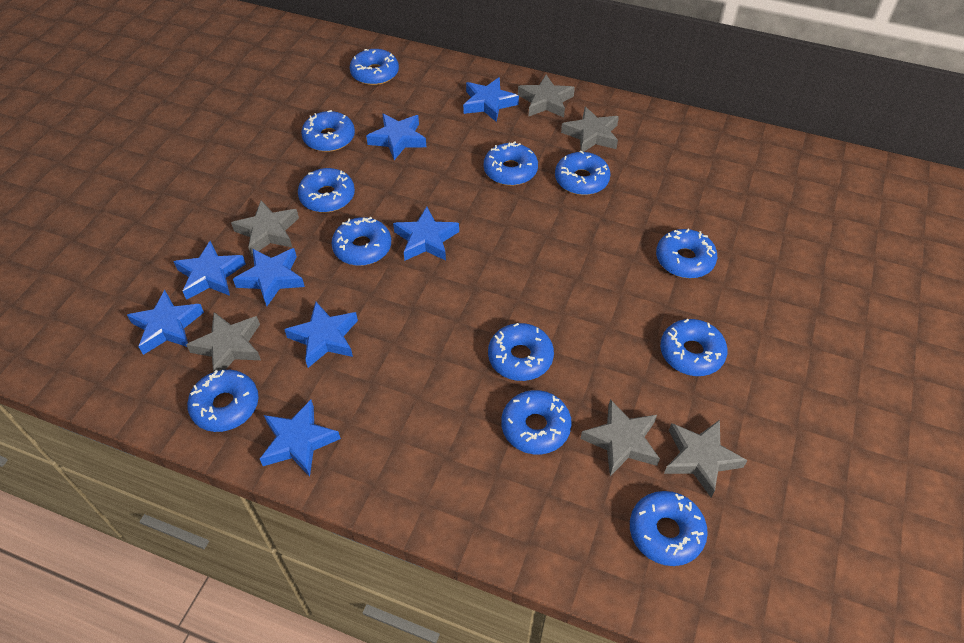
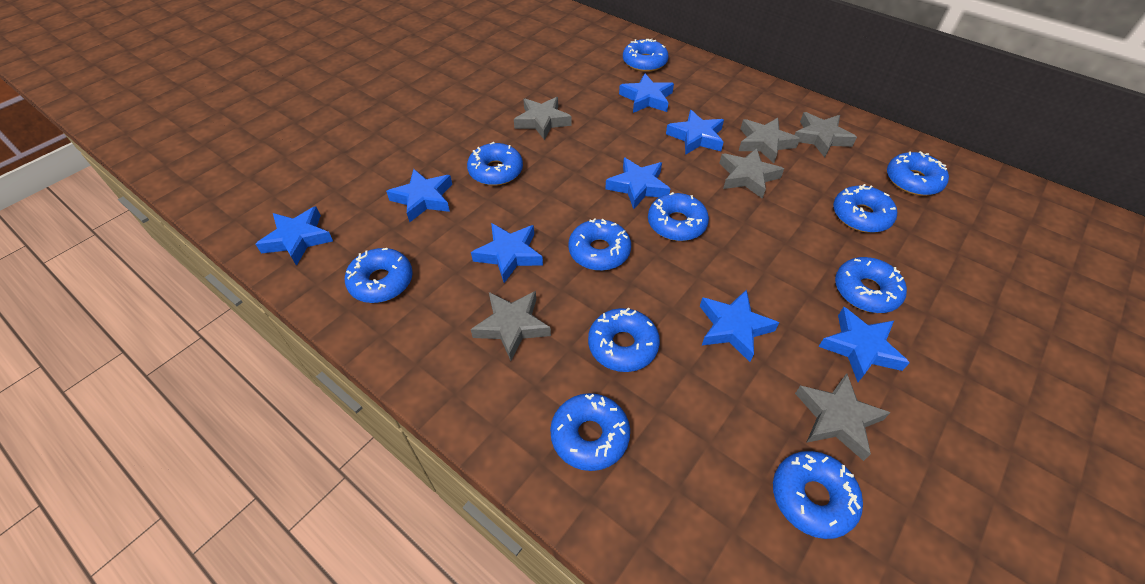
blue donut: 12 -> 11

